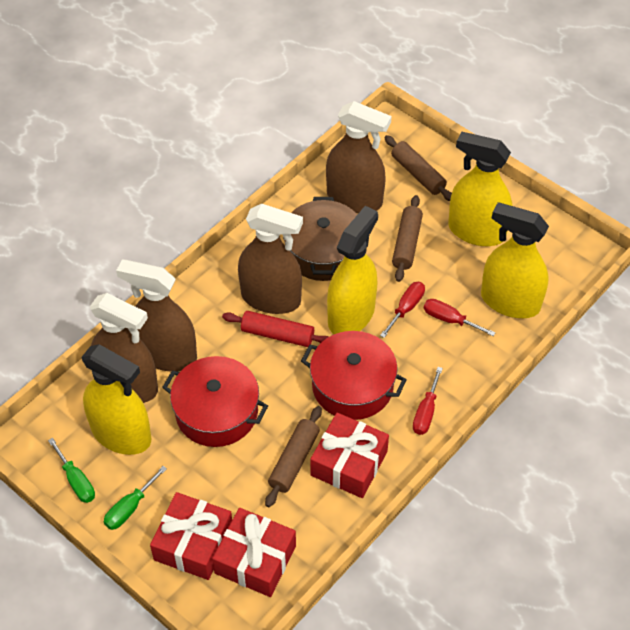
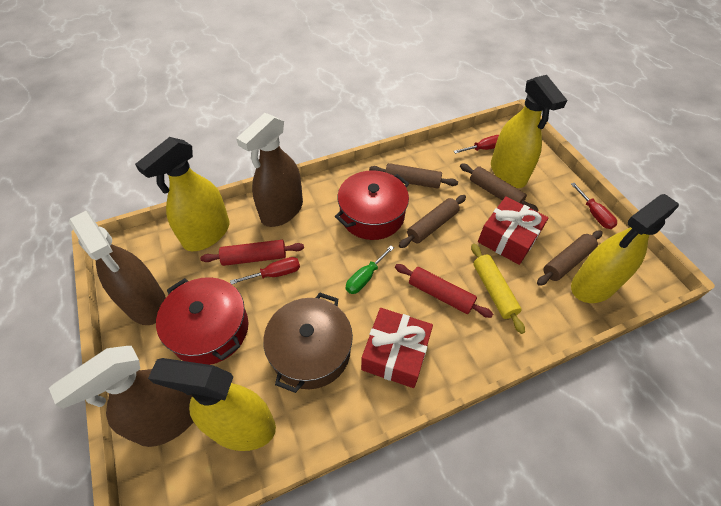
brown rolling pin: 3 -> 4
brown spray bottle: 4 -> 3
green screwdriver: 2 -> 1
red gift: 3 -> 2
red rolling pin: 1 -> 2
yellow rolling pin: 0 -> 1

